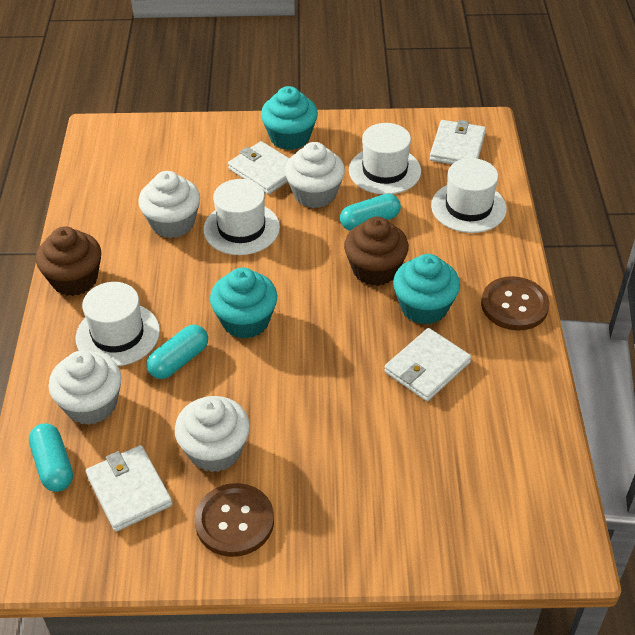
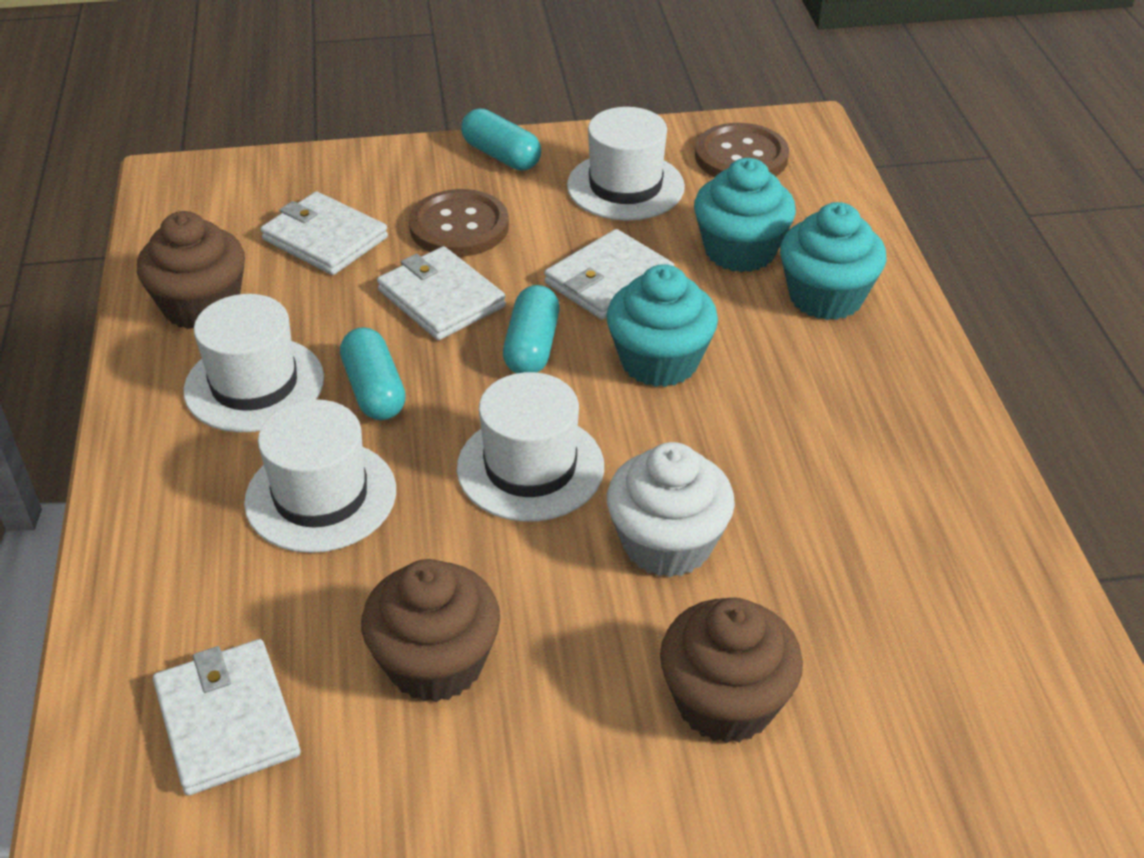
brown cupcake: 2 -> 3
white cupcake: 4 -> 1

